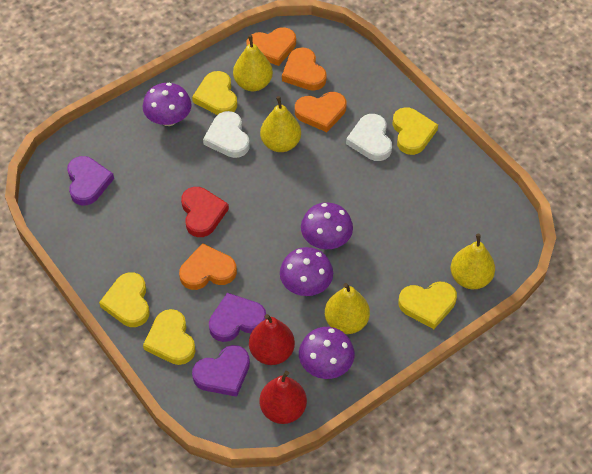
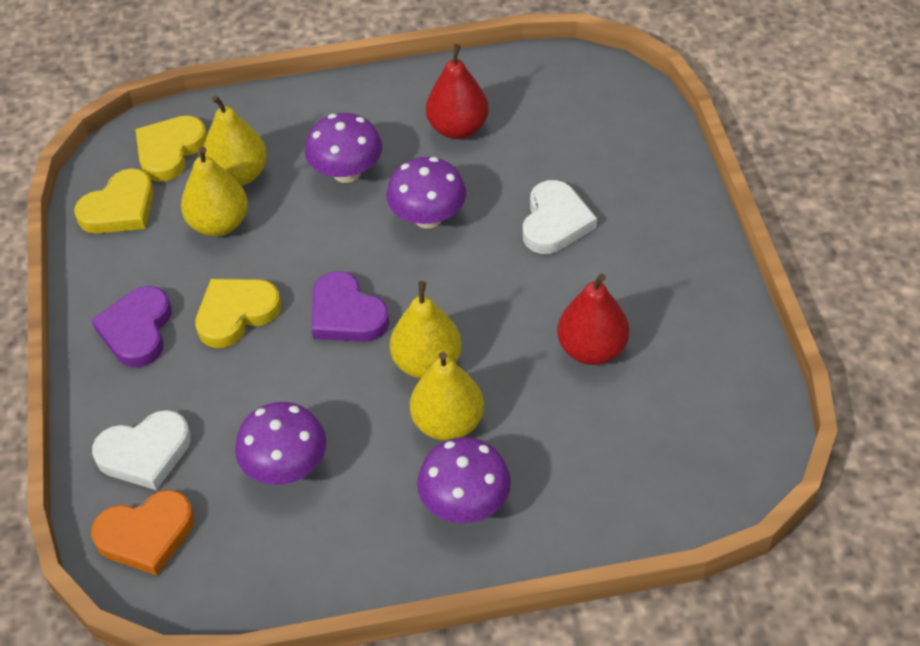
orange heart: 4 -> 1
purple heart: 3 -> 2
red heart: 1 -> 0
yellow heart: 5 -> 3

